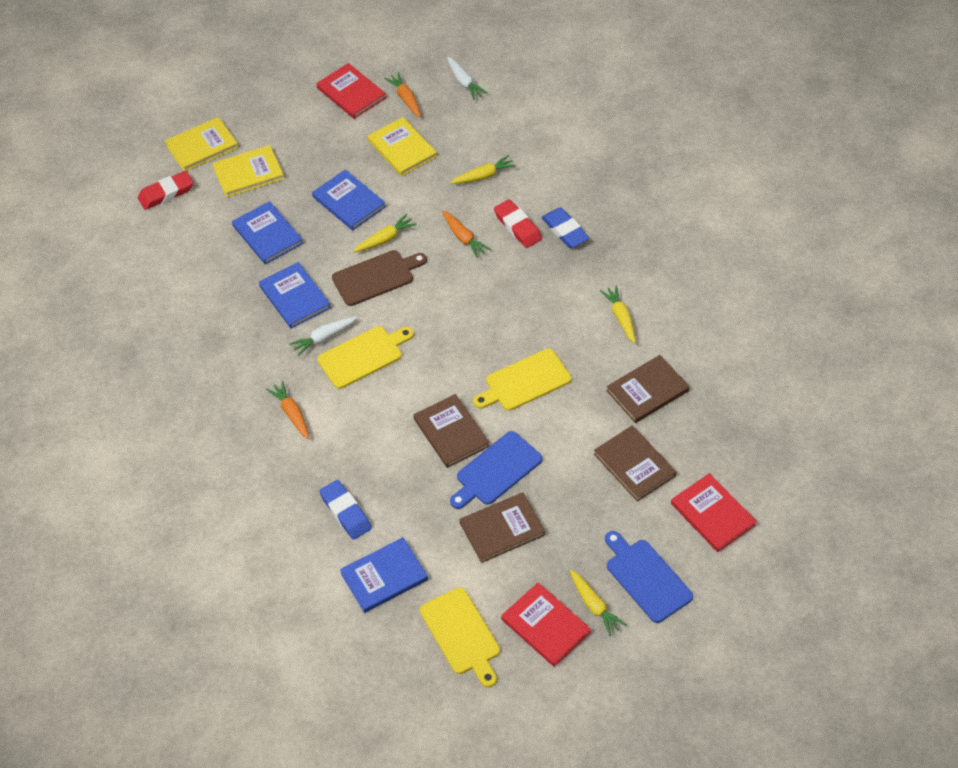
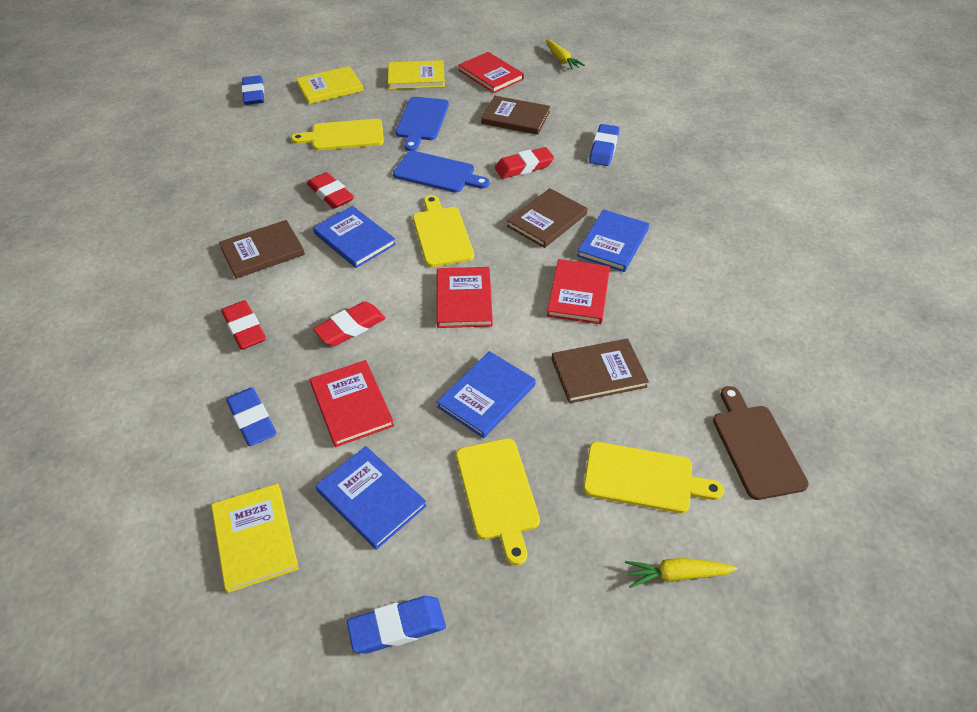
blue eraser: 2 -> 4
orange carrot: 3 -> 0
red book: 3 -> 4
red eraser: 2 -> 4
white carrot: 2 -> 0
yellow carrot: 4 -> 2
yellow cutting board: 3 -> 4

